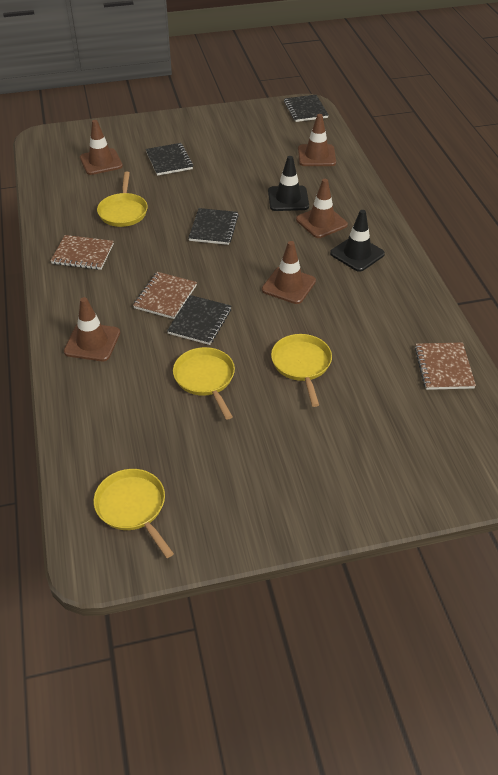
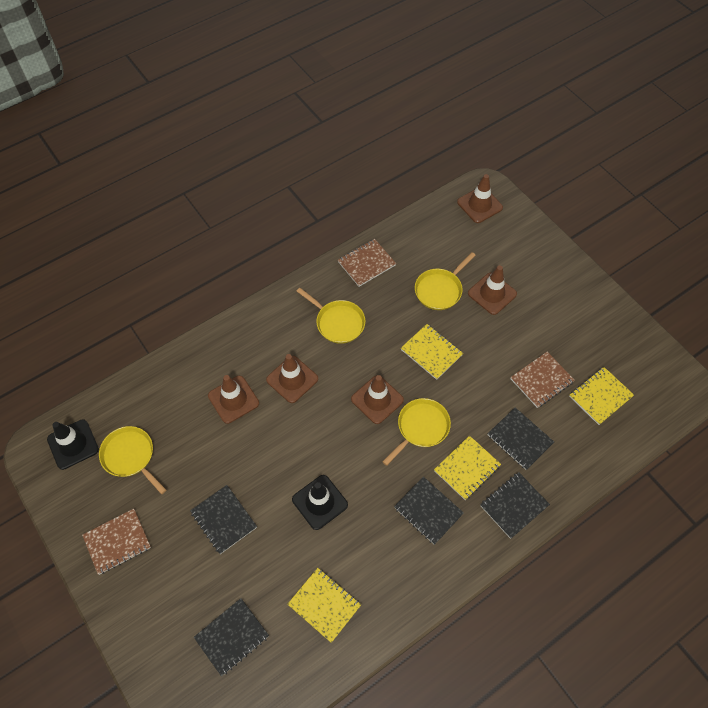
black notebook: 4 -> 5
yellow notebook: 0 -> 4

